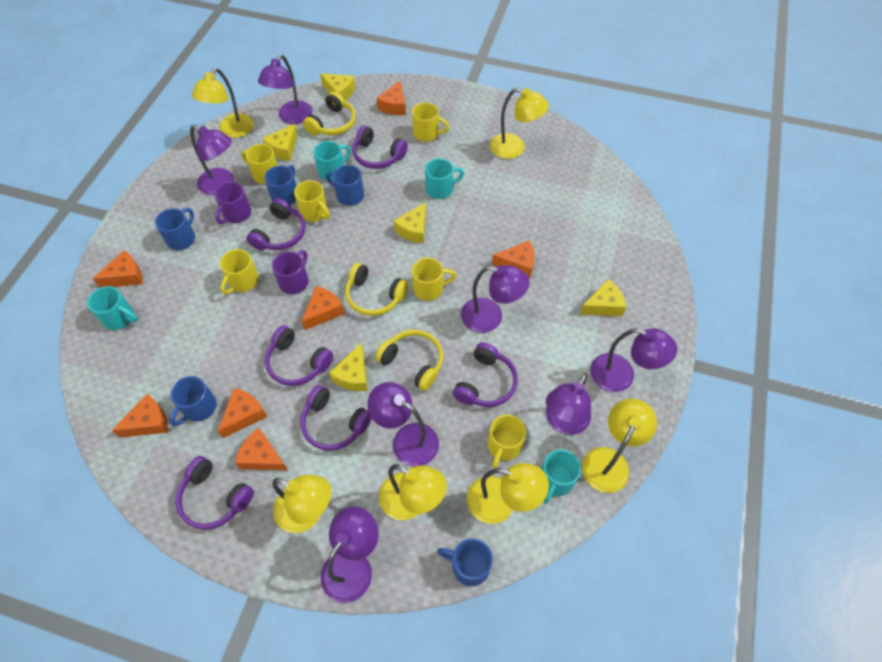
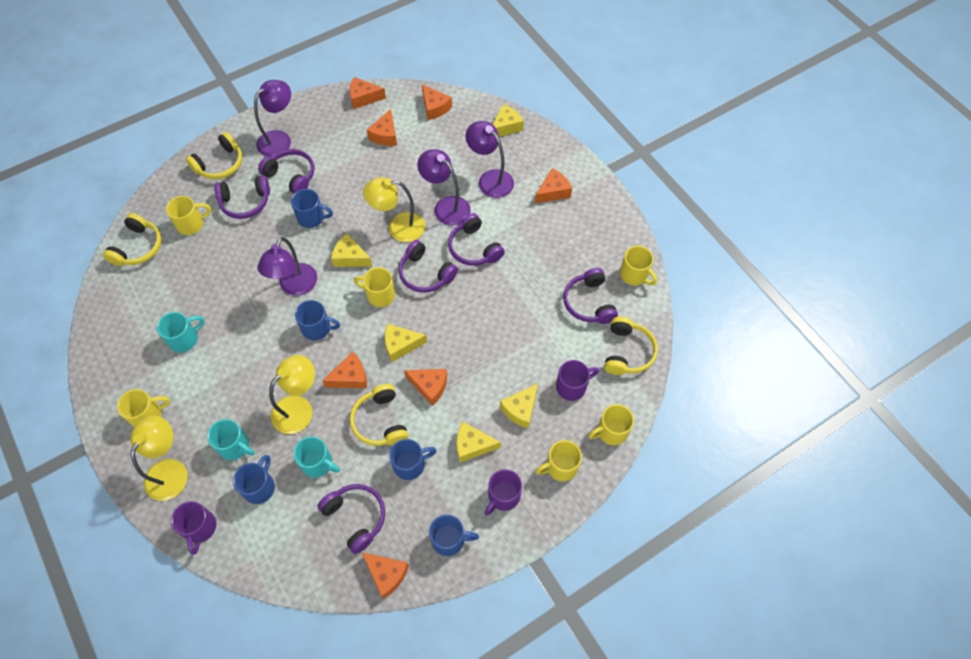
purple lamp: 7 -> 4
purple mug: 2 -> 3
turquoise mug: 4 -> 3
yellow headphones: 3 -> 4
yellow lamp: 6 -> 3

